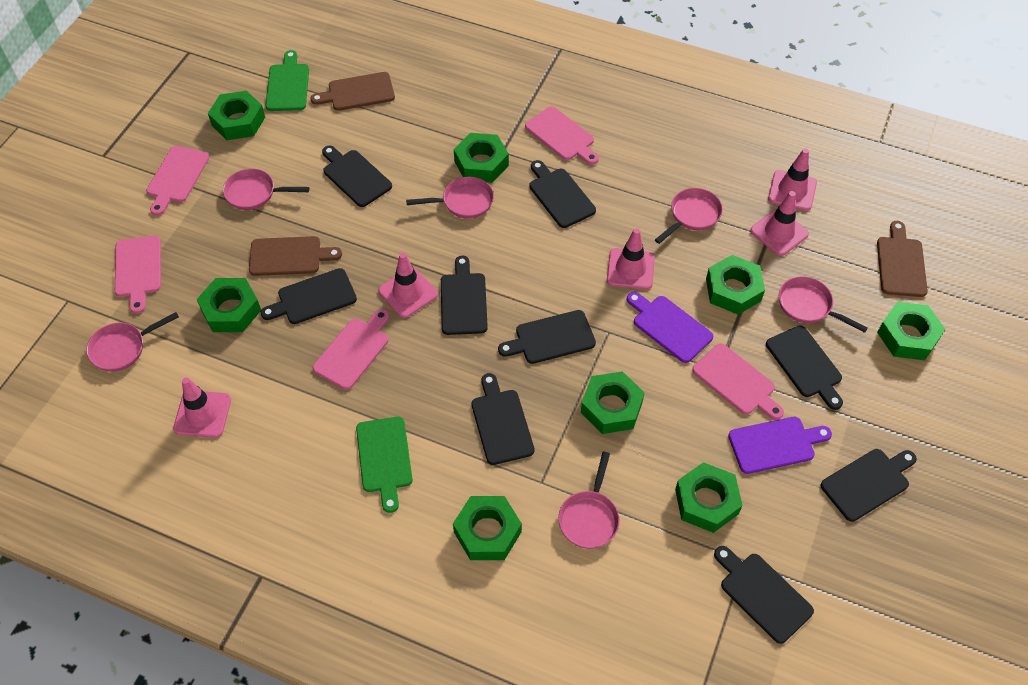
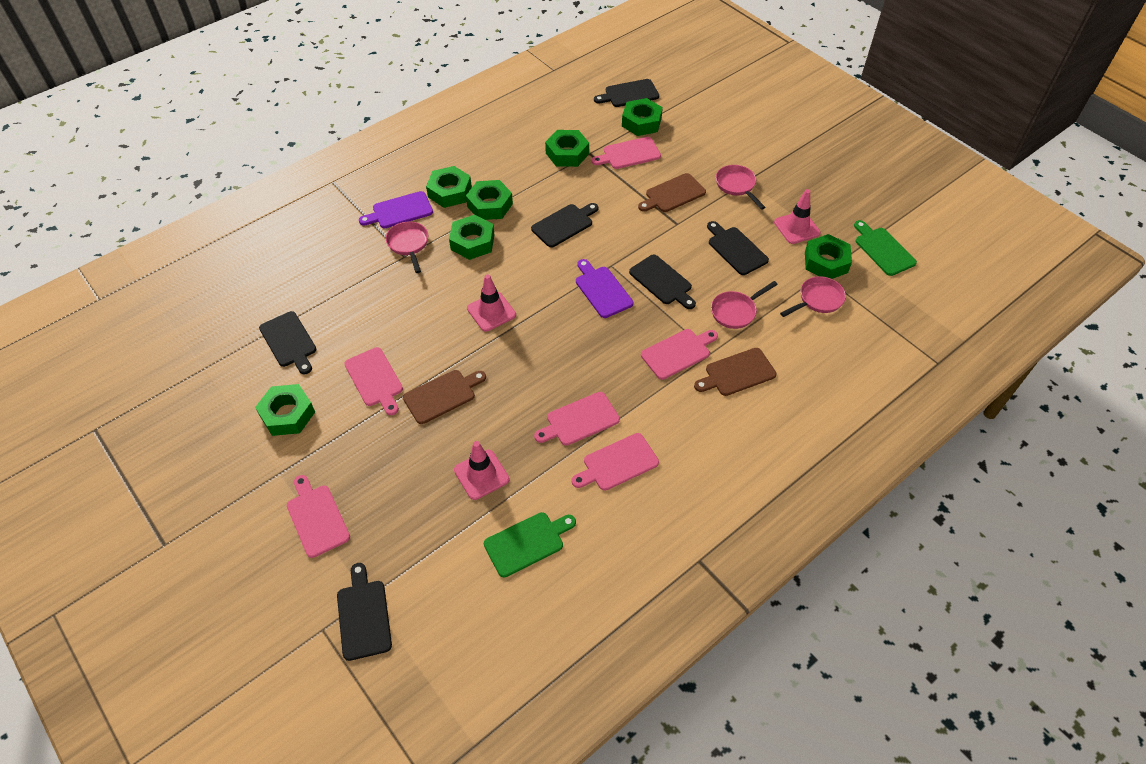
black cutting board: 9 -> 6
green nut: 8 -> 7
pink cutting board: 5 -> 6
pink pan: 6 -> 4
pink traffic cone: 5 -> 3

